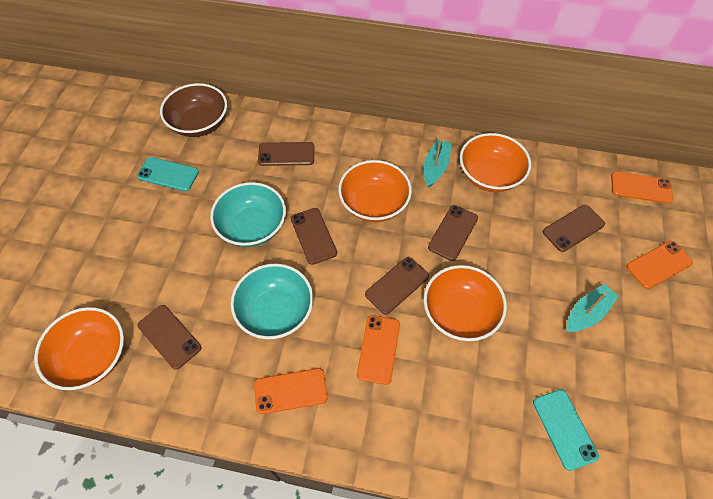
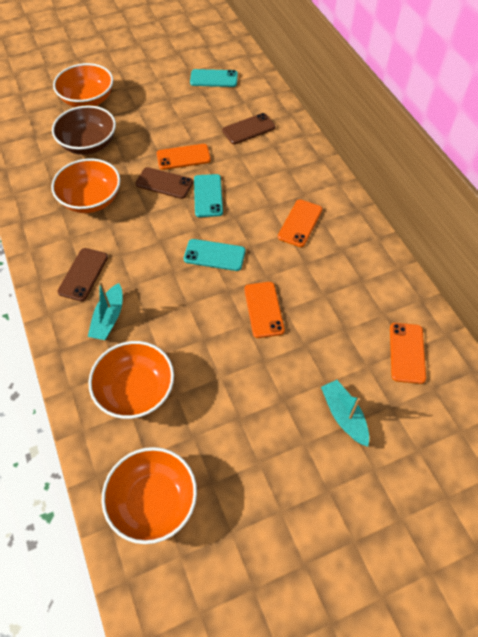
brown phone: 6 -> 3
turquoise bowl: 2 -> 0
turquoise phone: 2 -> 3

